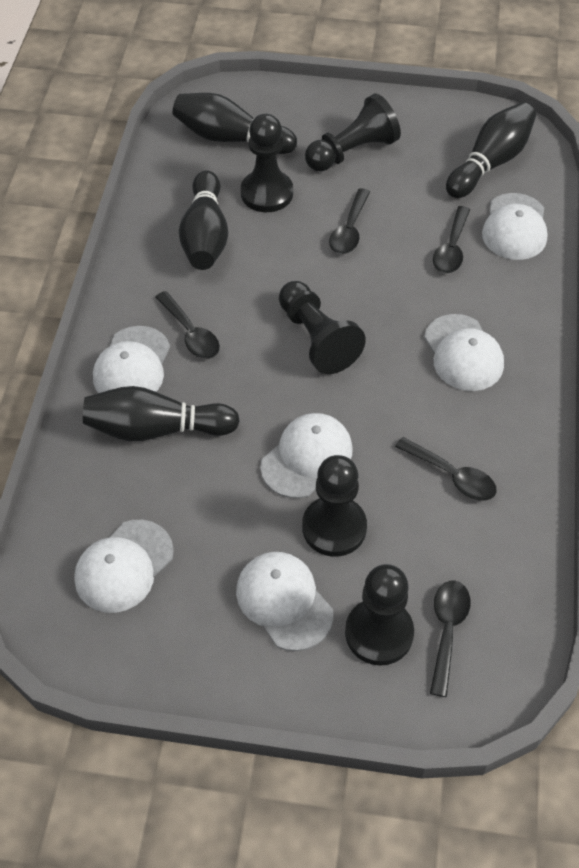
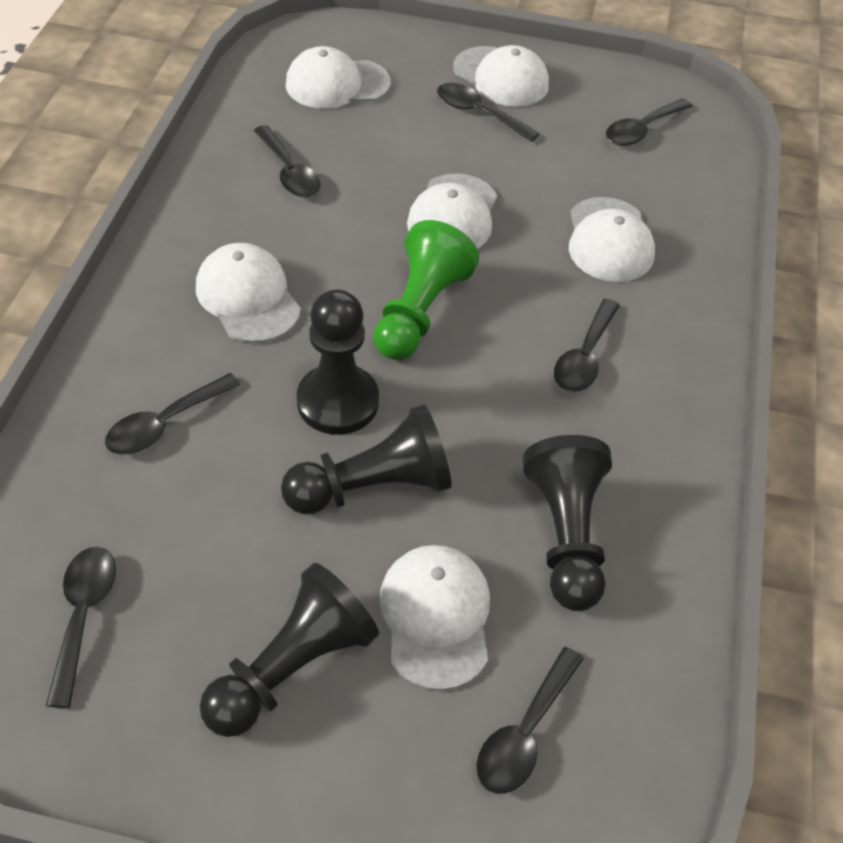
black bowling pin: 4 -> 0
black pawn: 5 -> 4
black spoon: 5 -> 7
green pawn: 0 -> 1

